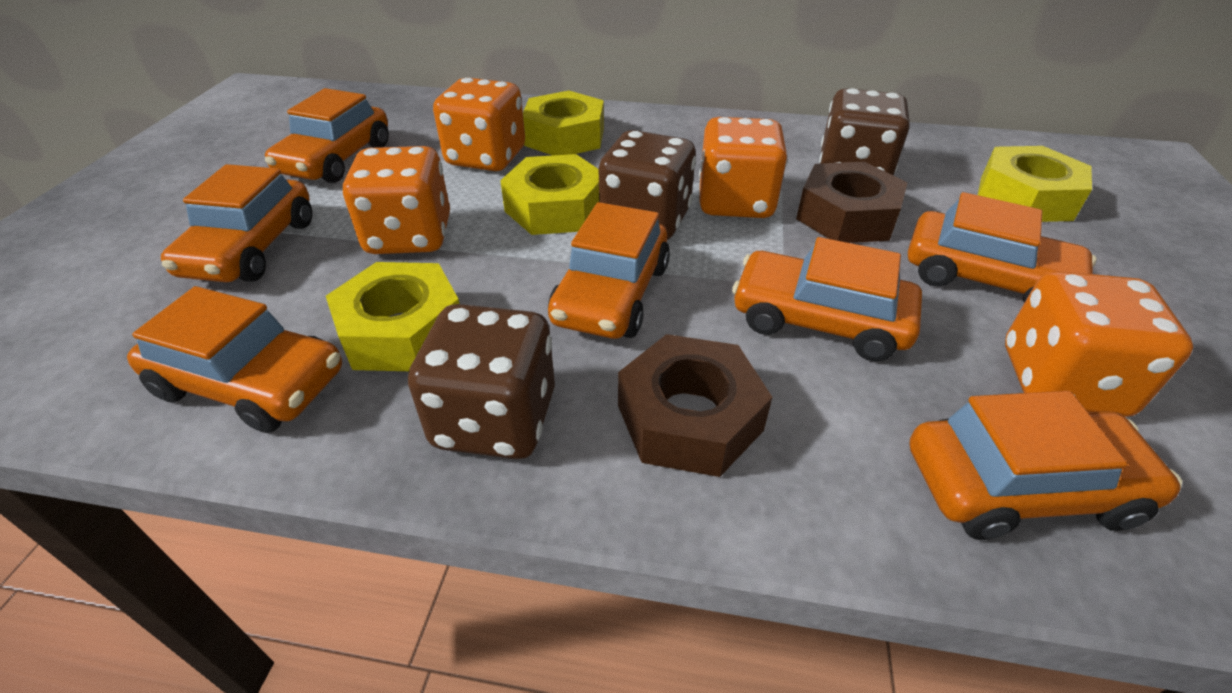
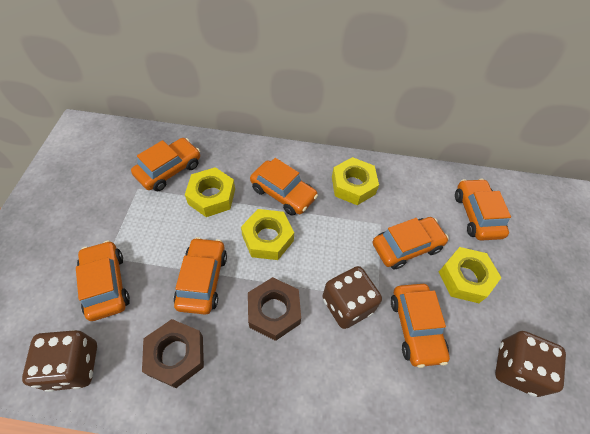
orange dice: 4 -> 0

